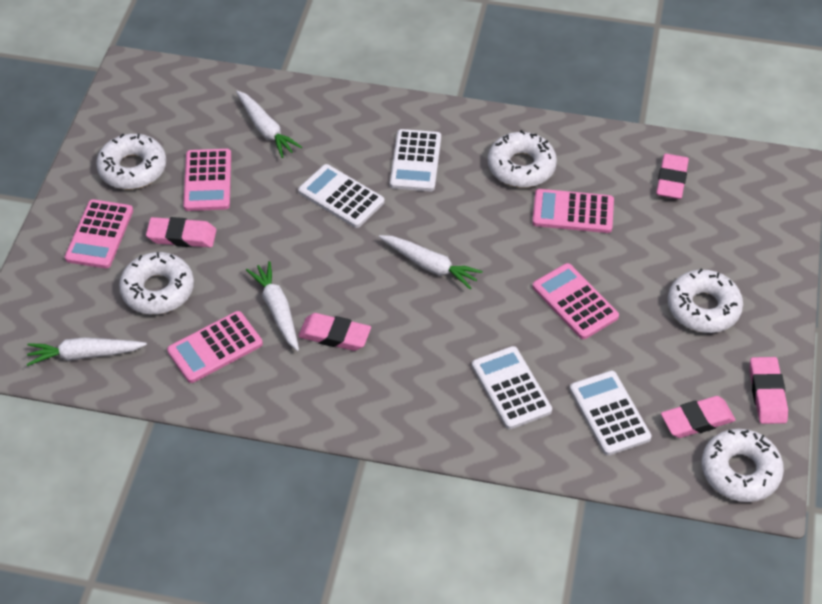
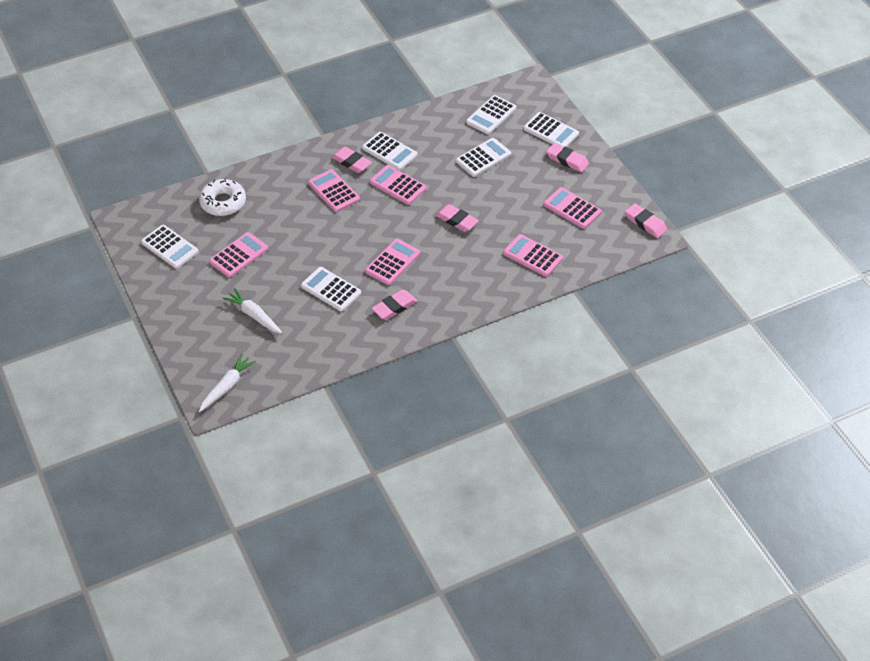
pink calculator: 5 -> 6
white calculator: 4 -> 6
white carrot: 4 -> 2
white donut: 5 -> 1

